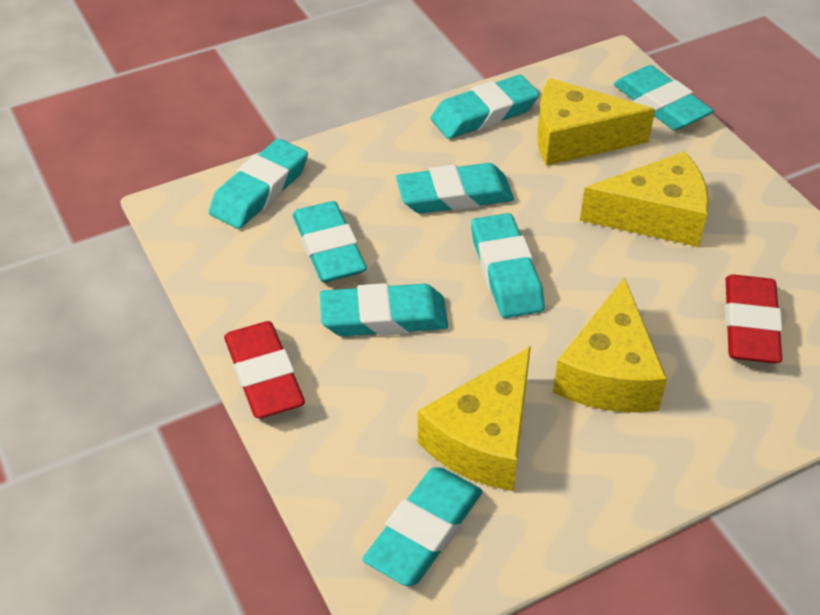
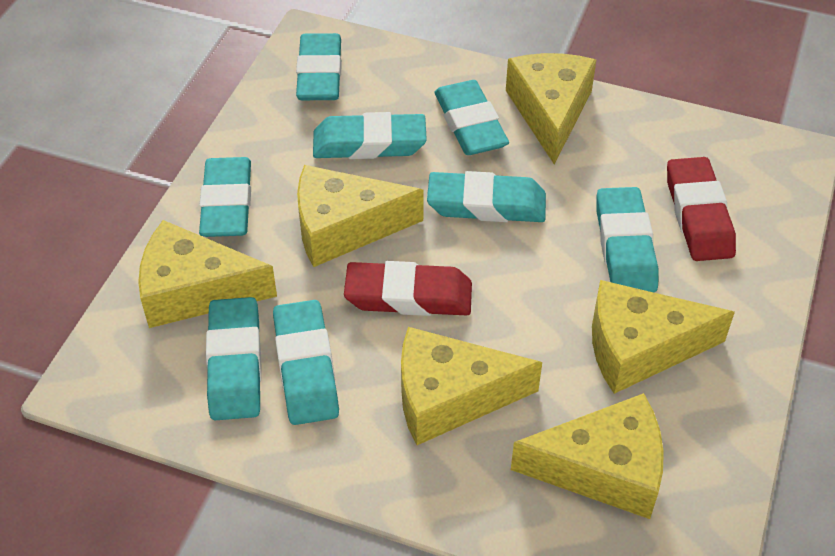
yellow cheese: 4 -> 6

